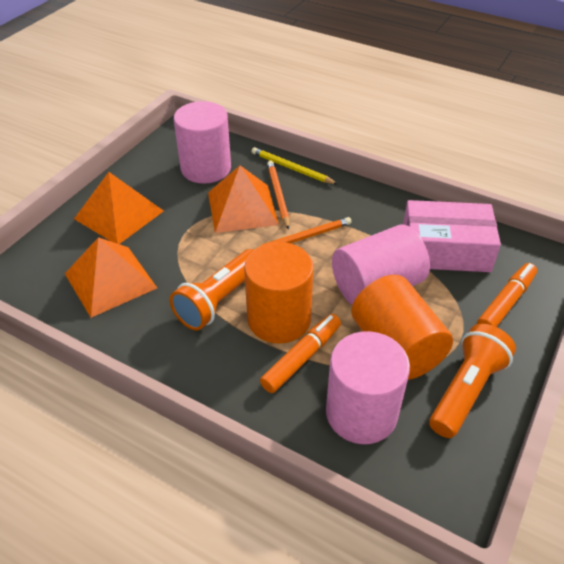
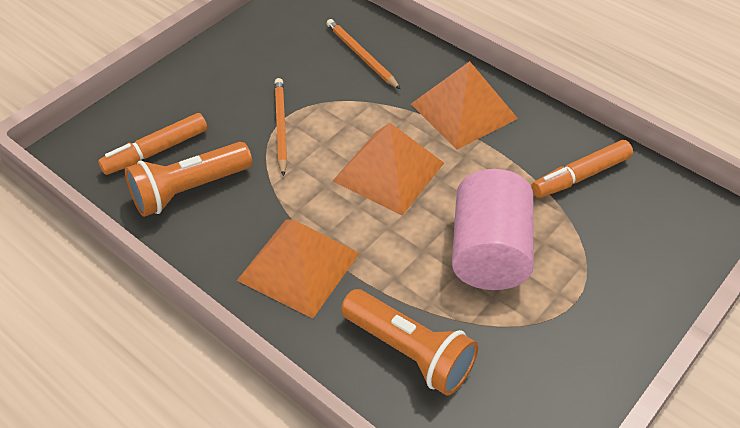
orange cylinder: 2 -> 0
pink box: 1 -> 0
pink cylinder: 3 -> 1
yellow pencil: 1 -> 0

